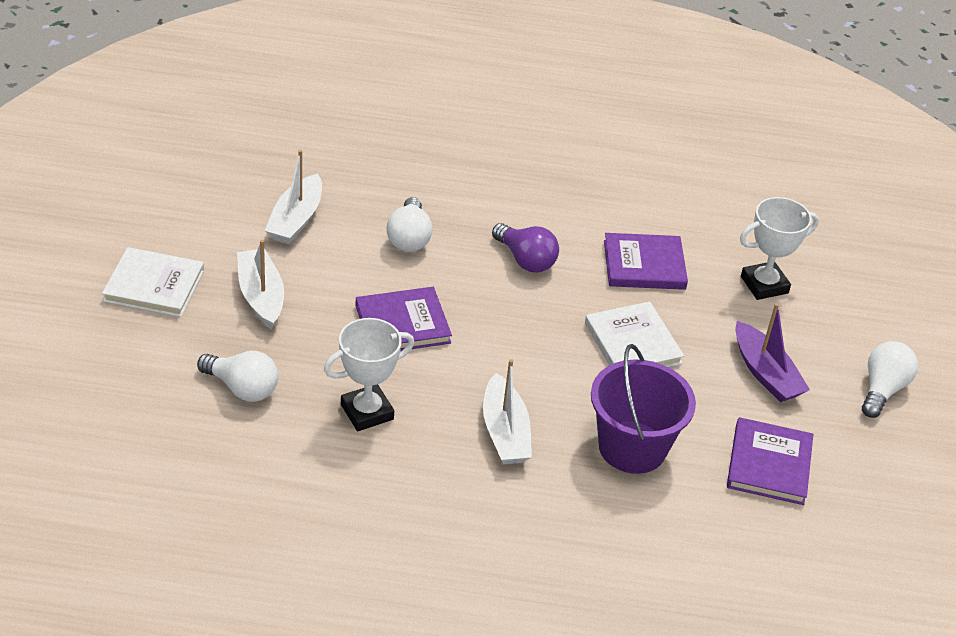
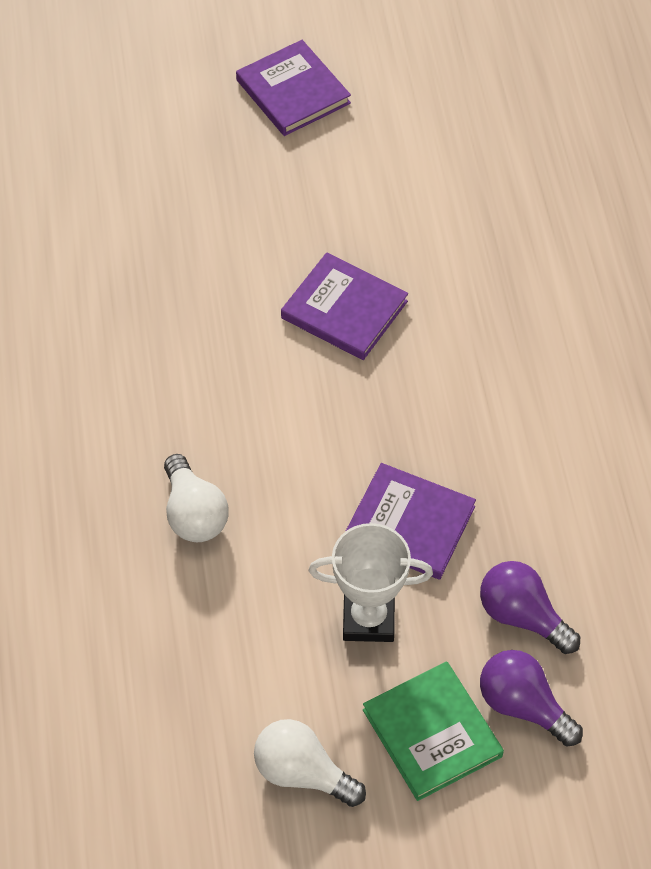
green book: 0 -> 1
purple boat: 1 -> 0
purple bucket: 1 -> 0
purple light bulb: 1 -> 2
white boat: 3 -> 0
white book: 2 -> 0
white light bulb: 3 -> 2
white trophy: 2 -> 1

